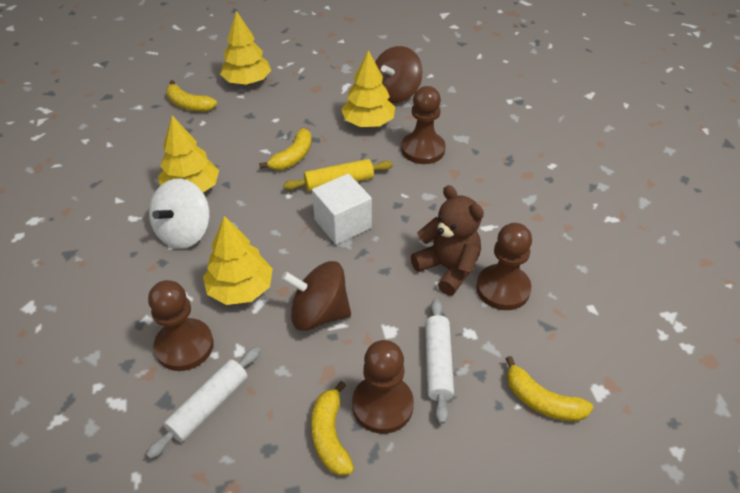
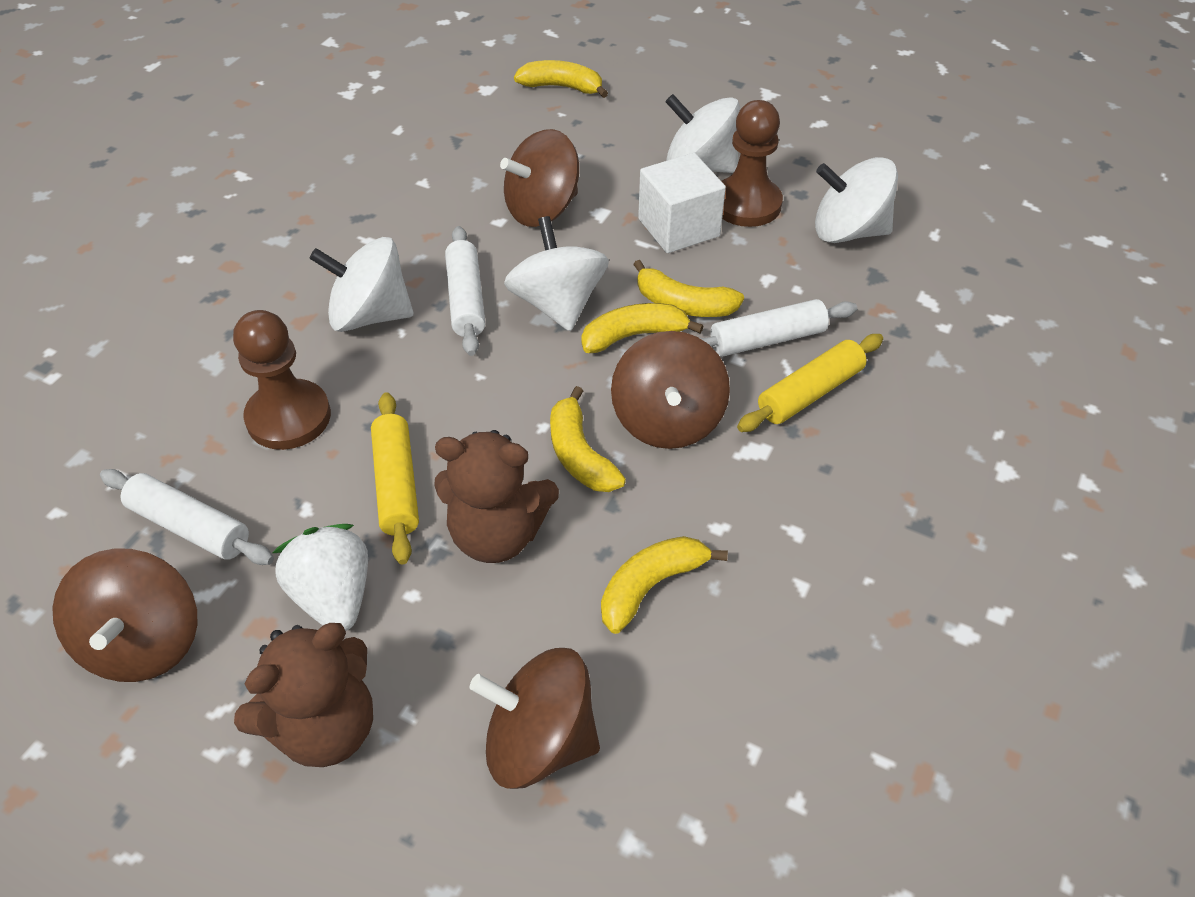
brown pawn: 4 -> 2
brown spinning top: 2 -> 4
brown teddy bear: 1 -> 2
white rolling pin: 2 -> 3
white spinning top: 1 -> 4
white strawberry: 0 -> 1
yellow banana: 4 -> 5
yellow rolling pin: 1 -> 2
yellow tree: 4 -> 0

